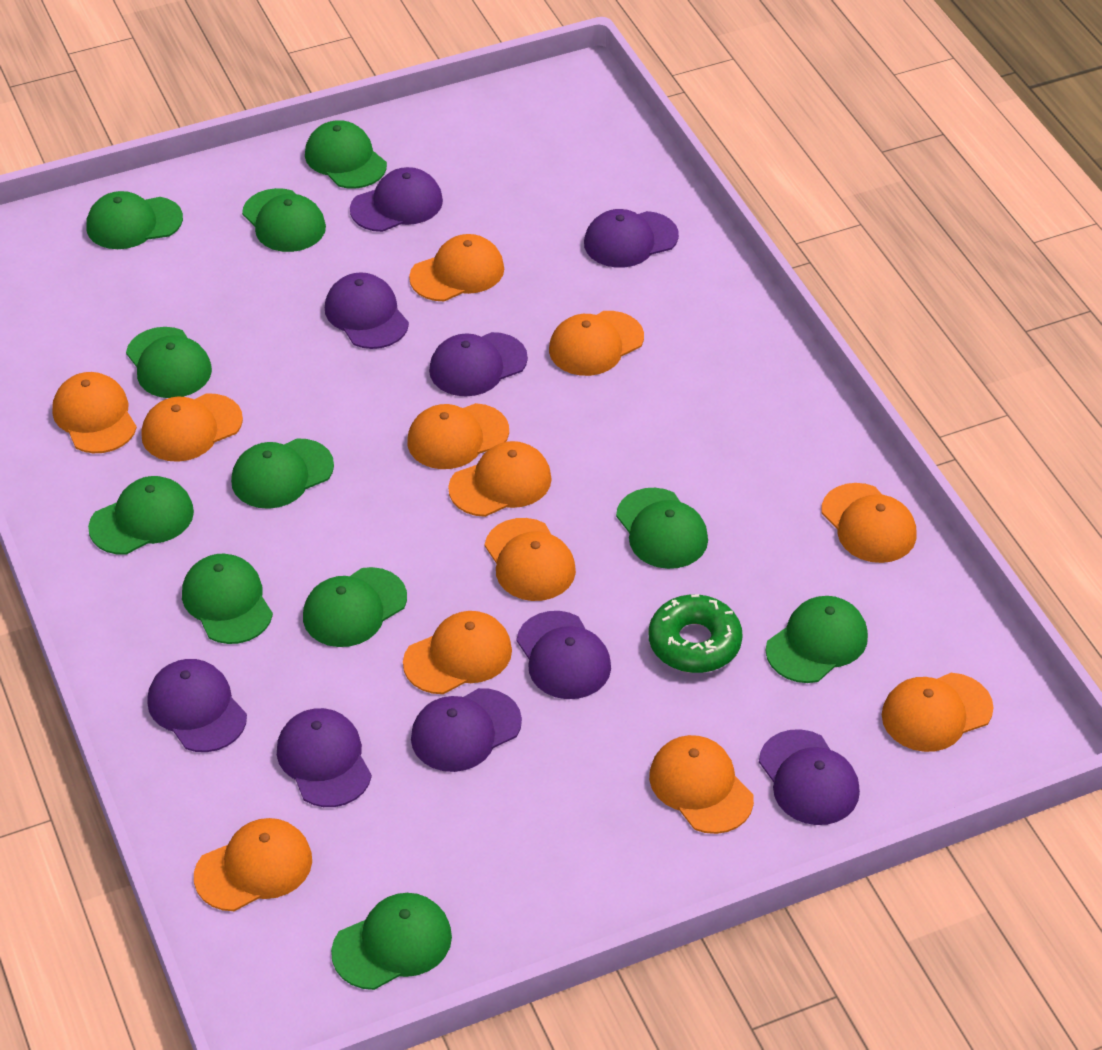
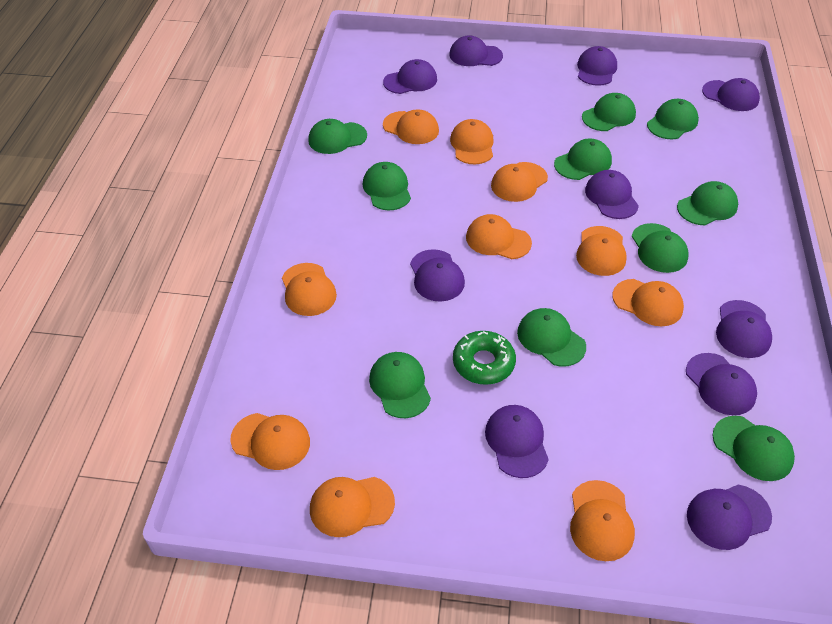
green cap: 11 -> 10
orange cap: 12 -> 10
purple cap: 9 -> 10

